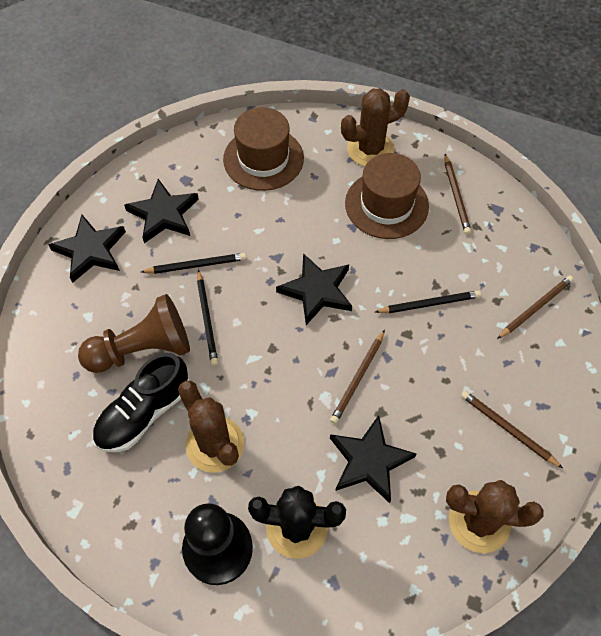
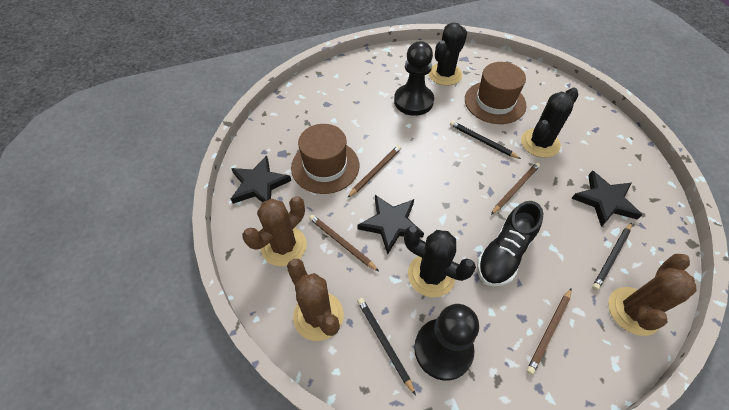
black cactus: 1 -> 3
black pawn: 1 -> 2
black star: 4 -> 3
brown pawn: 1 -> 0

